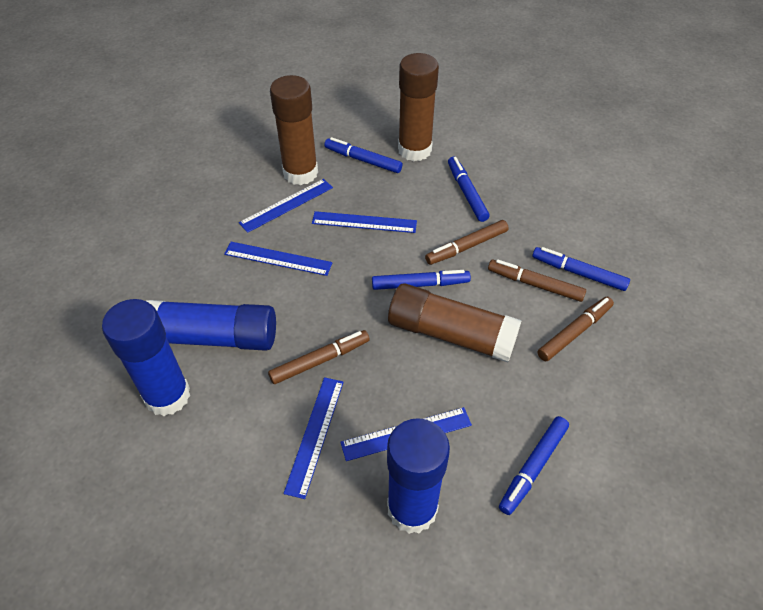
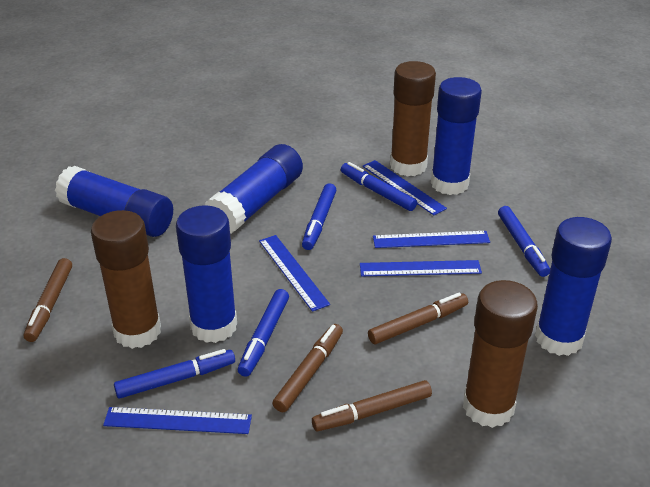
blue glue stick: 3 -> 5

